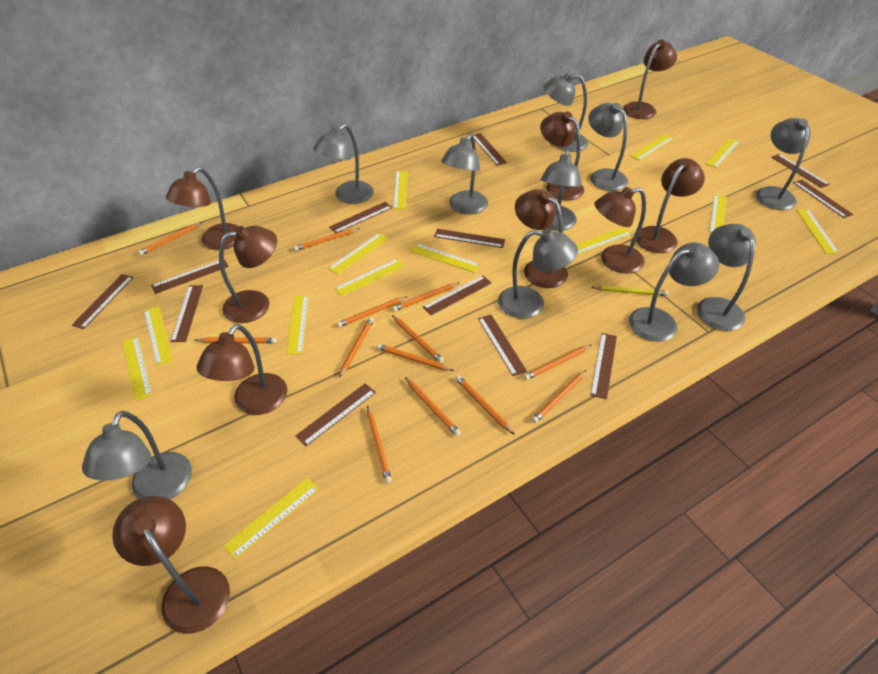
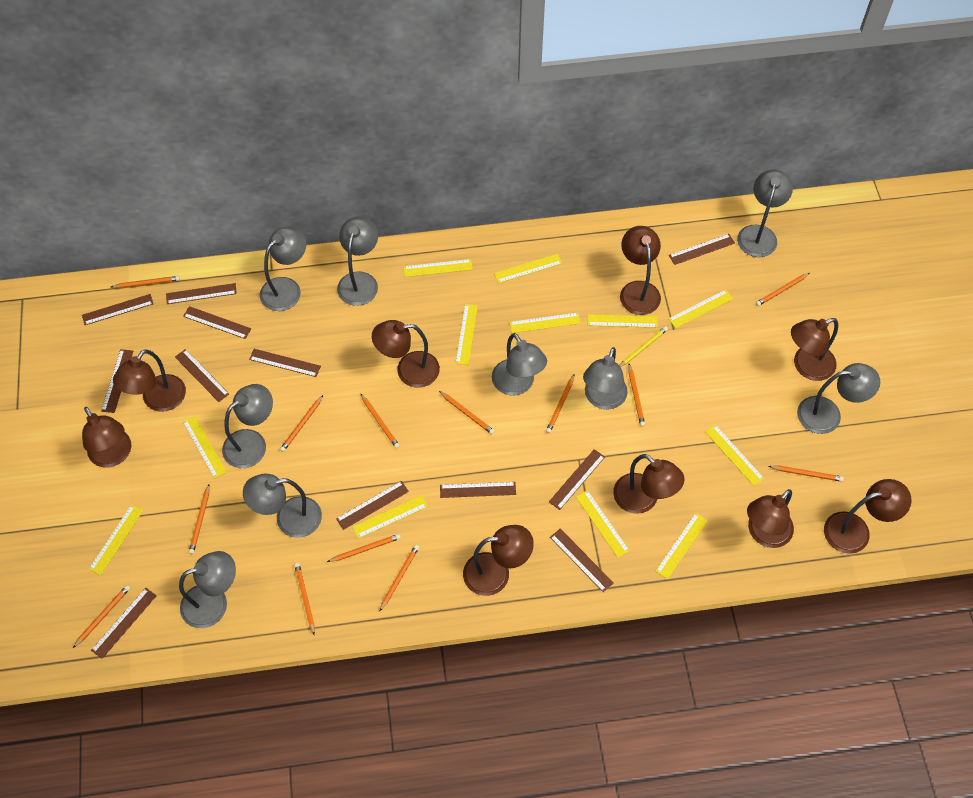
grey lamp: 10 -> 9
yellow ruler: 13 -> 12

